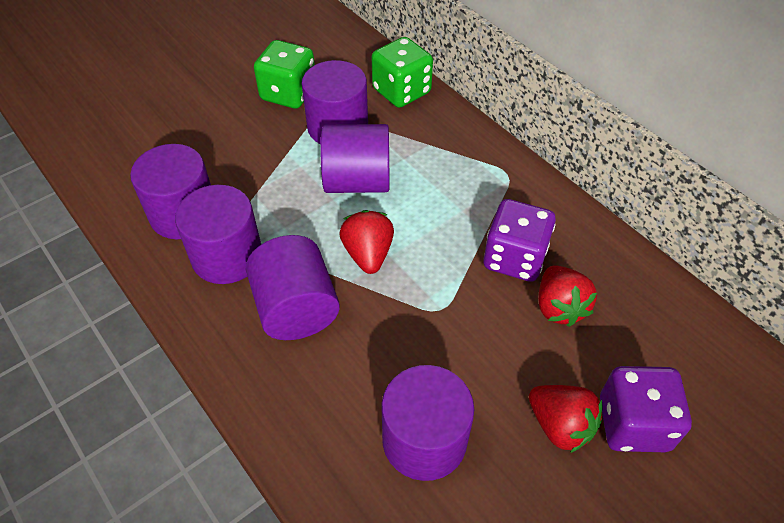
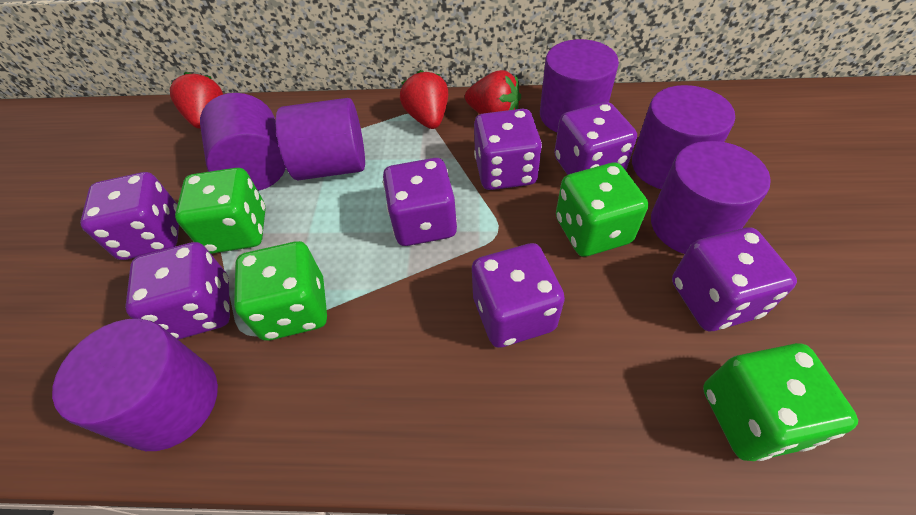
green dice: 2 -> 4
purple dice: 2 -> 7

